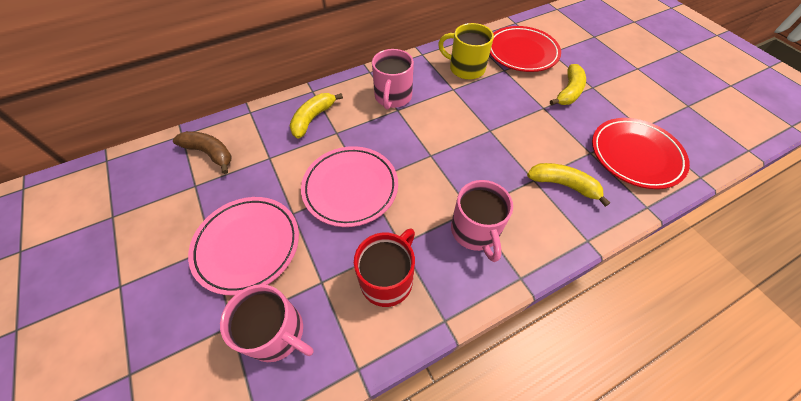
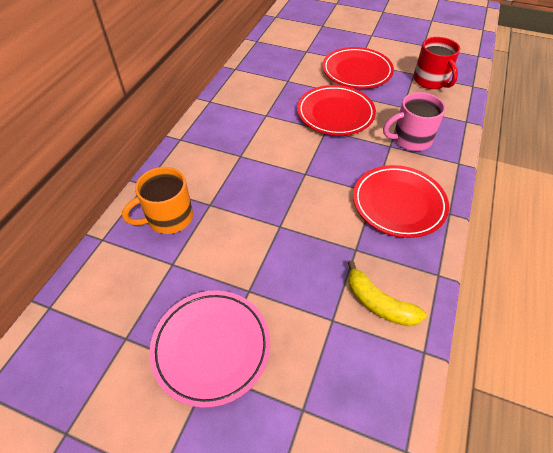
brown banana: 1 -> 0
orange mug: 0 -> 1
pink mug: 3 -> 1
pink plate: 2 -> 1
red plate: 2 -> 3
yellow banana: 3 -> 1
yellow mug: 1 -> 0

